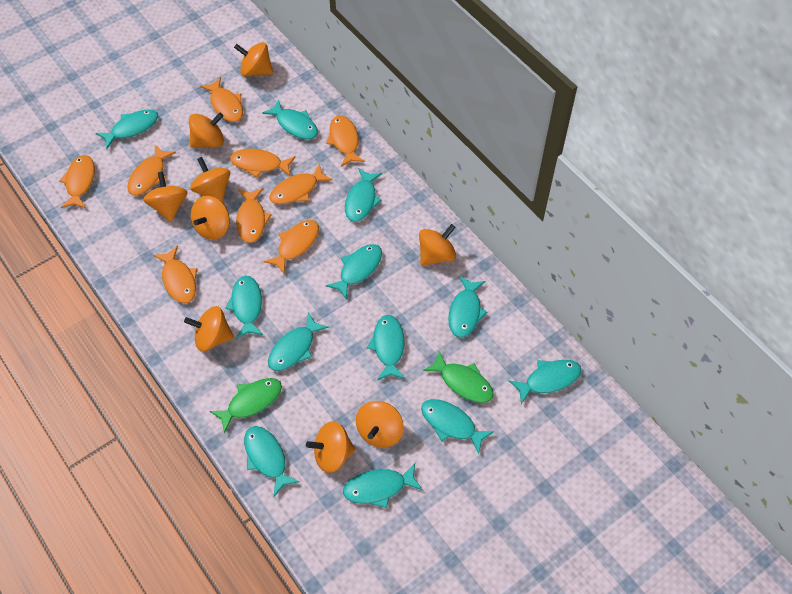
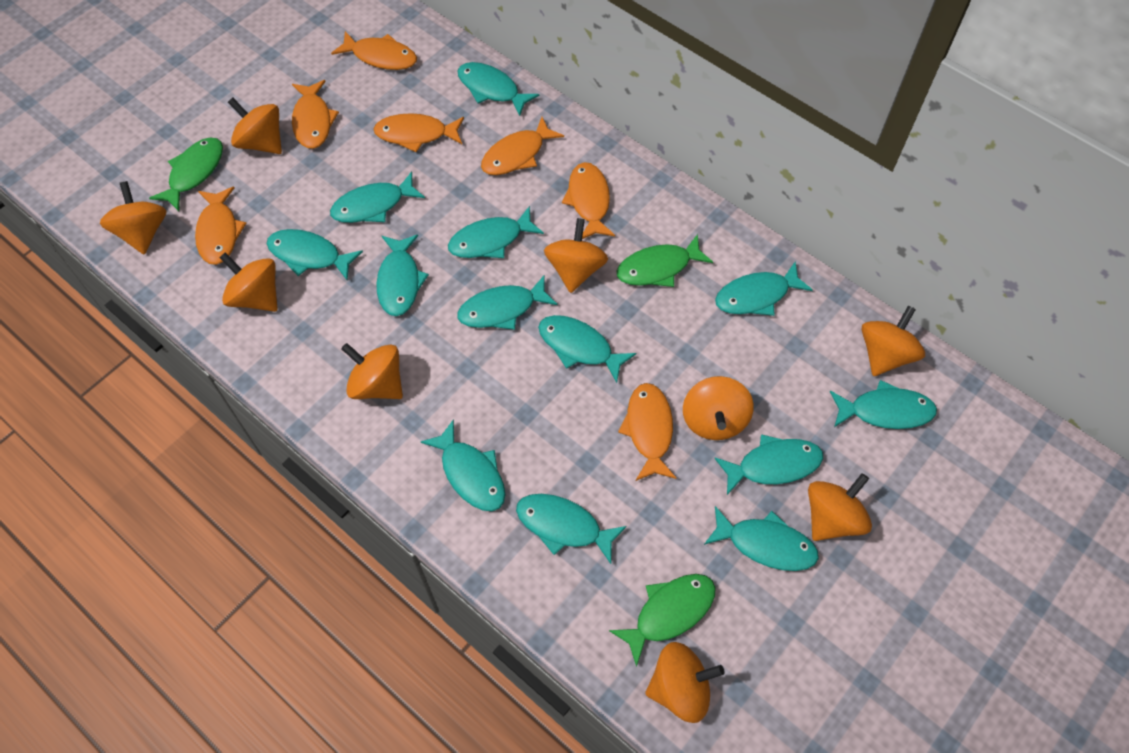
green fish: 2 -> 3
orange fish: 9 -> 7
turquoise fish: 12 -> 13

